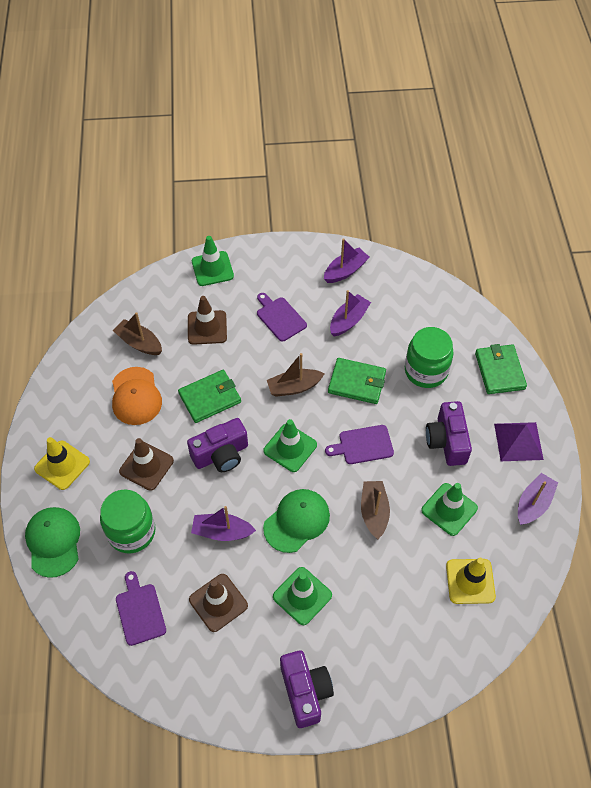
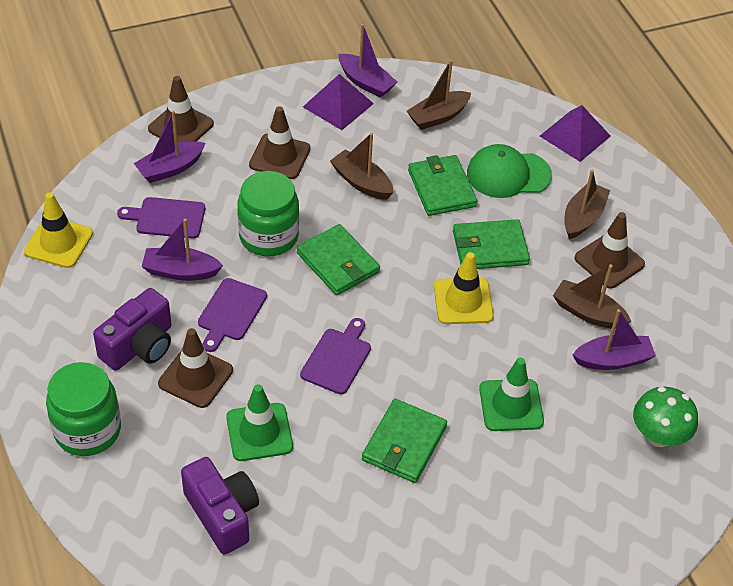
brown boat: 3 -> 4
brown traffic cone: 3 -> 4
green cap: 2 -> 1
green mushroom: 0 -> 1
green traffic cone: 4 -> 2
green wallet: 3 -> 4
orange cap: 1 -> 0
purple camera: 3 -> 2
purple pyramid: 1 -> 2

